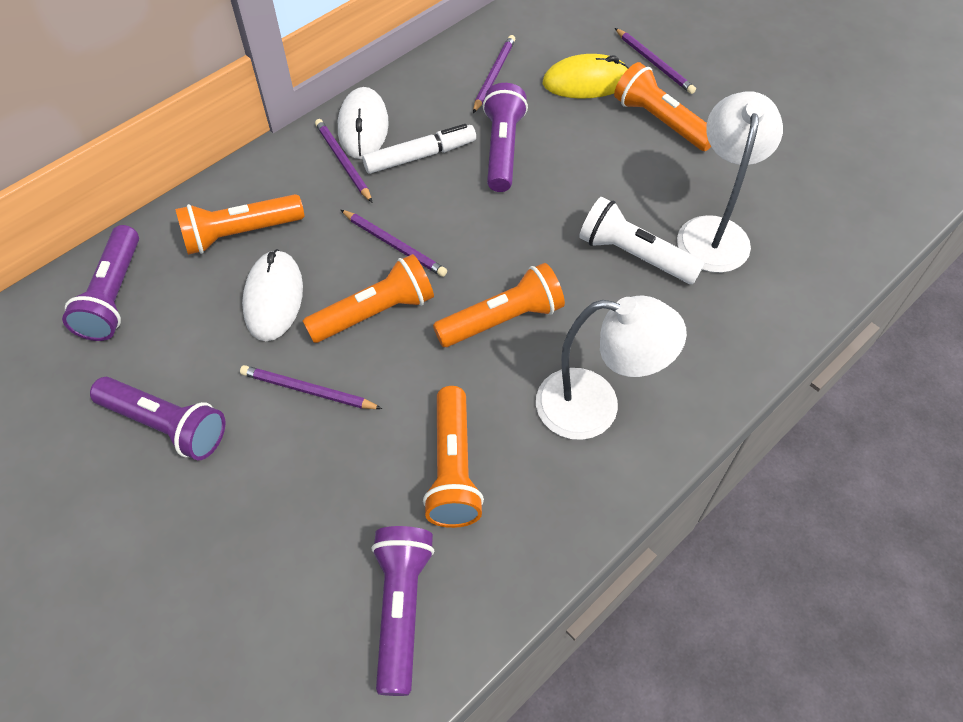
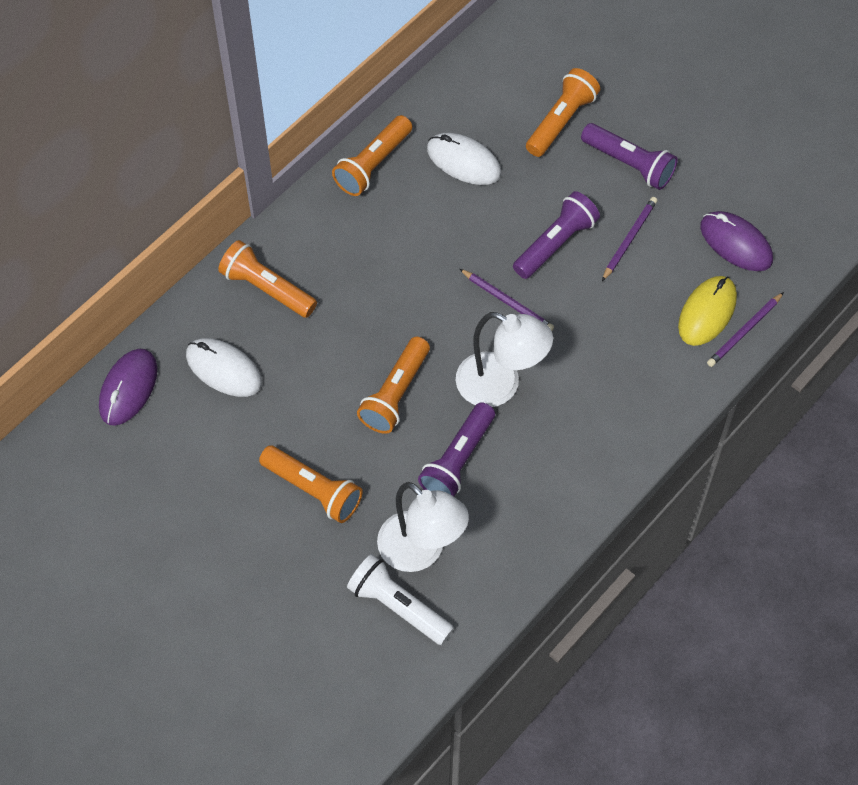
purple flashlight: 4 -> 3
purple mouse: 0 -> 2
purple pencil: 5 -> 3
white marker: 1 -> 0

